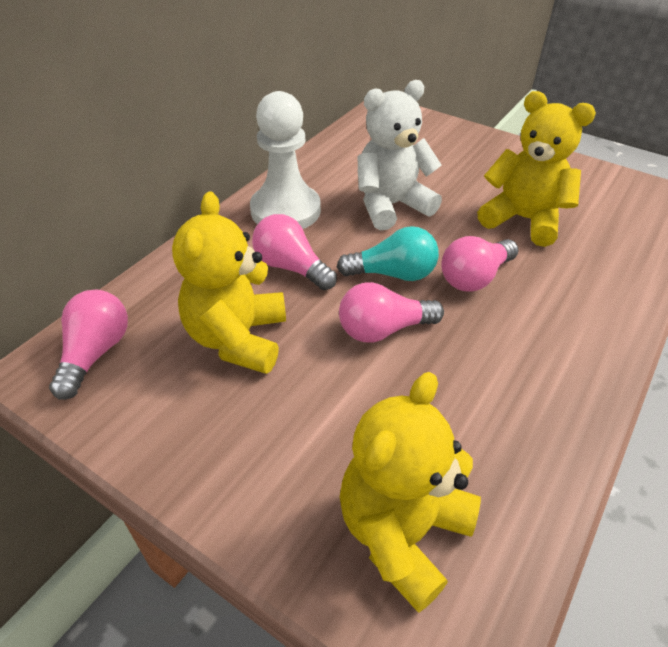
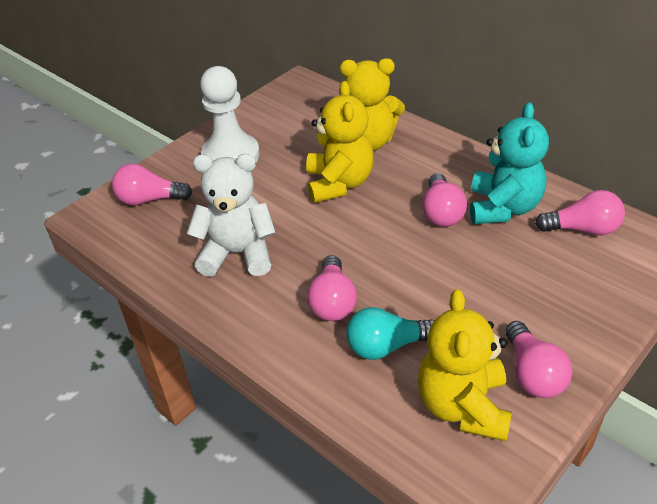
pink light bulb: 4 -> 5
turquoise teddy bear: 0 -> 1

